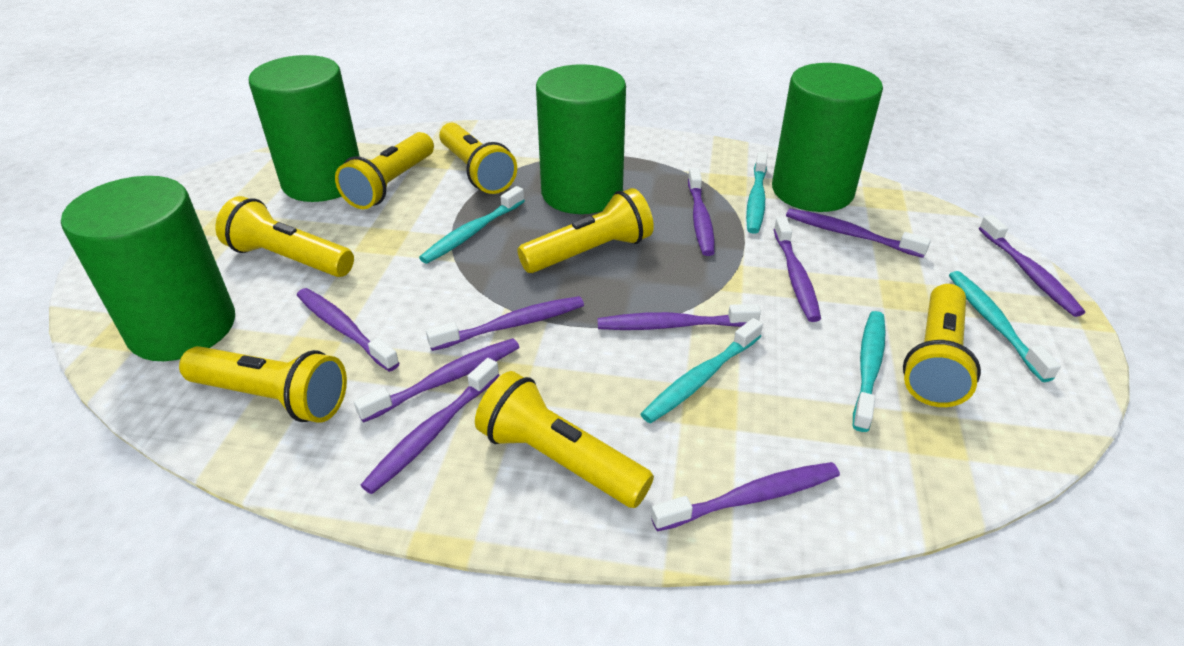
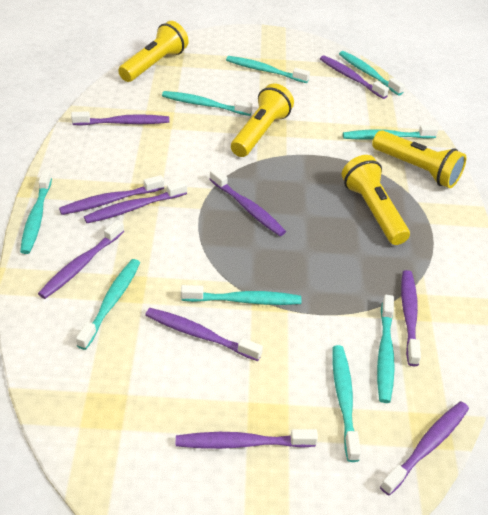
green cylinder: 4 -> 0
turquoise toothbrush: 5 -> 9
yellow flashlight: 7 -> 4

